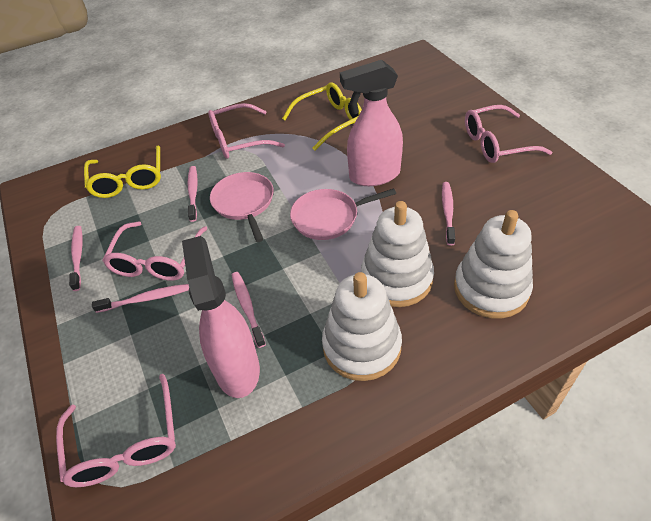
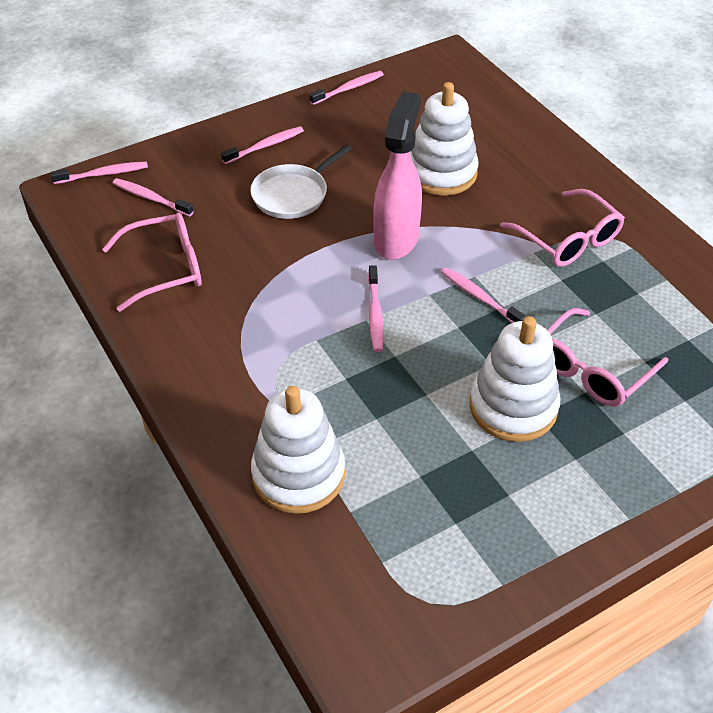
pink glasses: 4 -> 3
pink pan: 2 -> 0
pink spray bottle: 2 -> 1
pink toothbrush: 5 -> 6
white pan: 0 -> 1
yellow glasses: 2 -> 0

